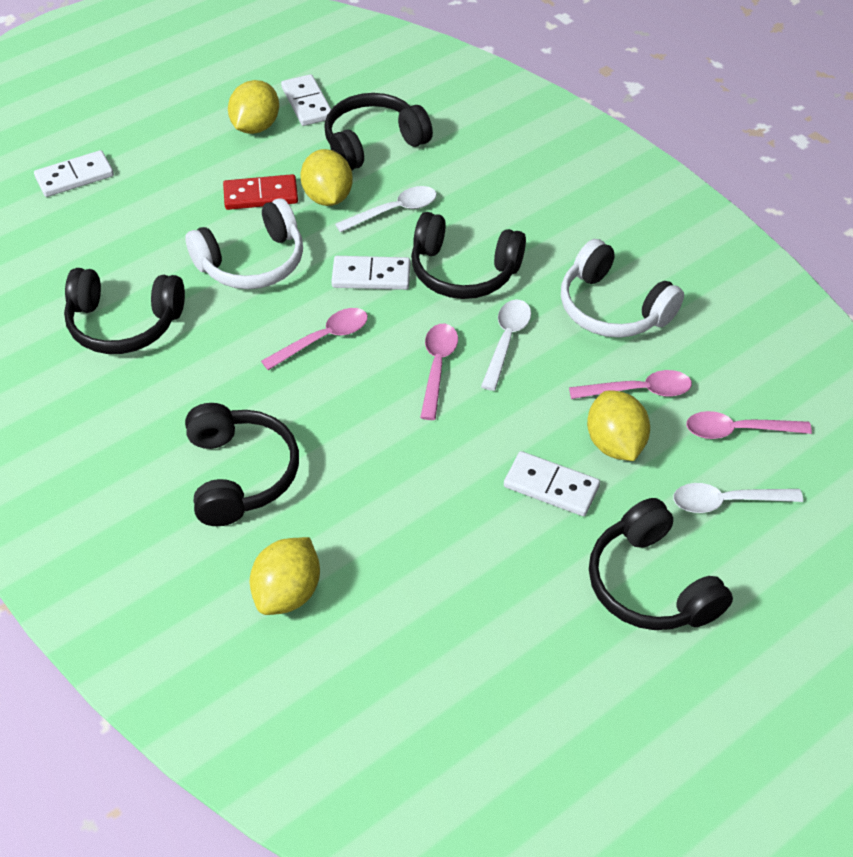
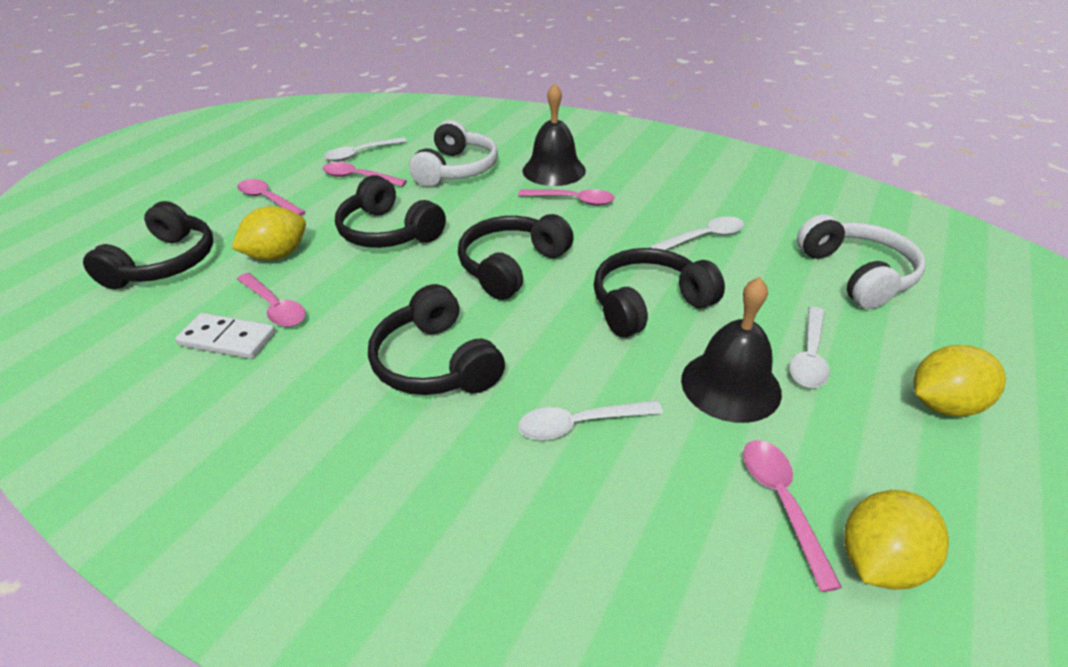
black bell: 0 -> 2
pink spoon: 4 -> 5
red domino: 1 -> 0
white domino: 4 -> 1
white spoon: 3 -> 4
yellow lemon: 4 -> 3

